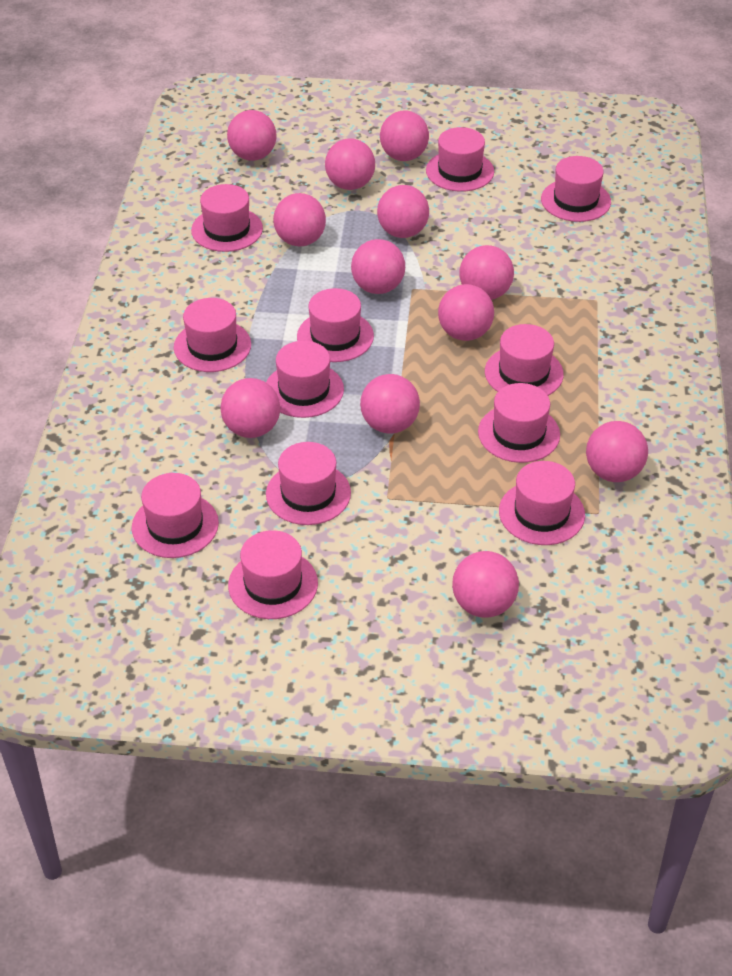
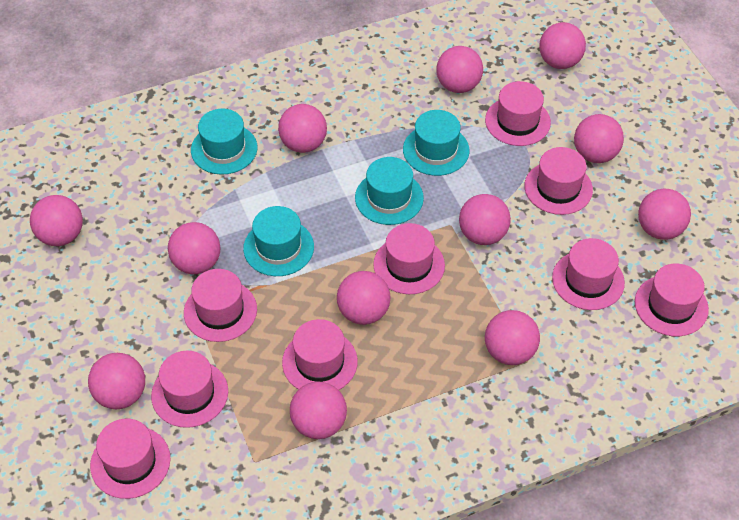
pink hat: 12 -> 9
turquoise hat: 0 -> 4

